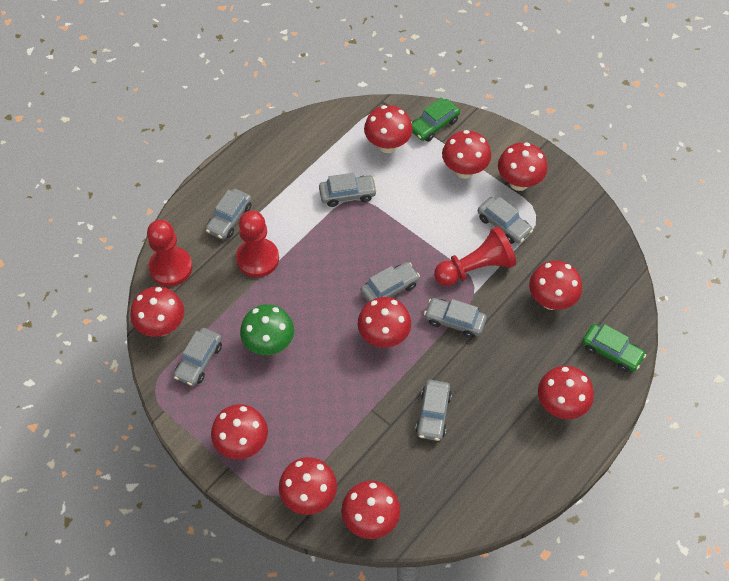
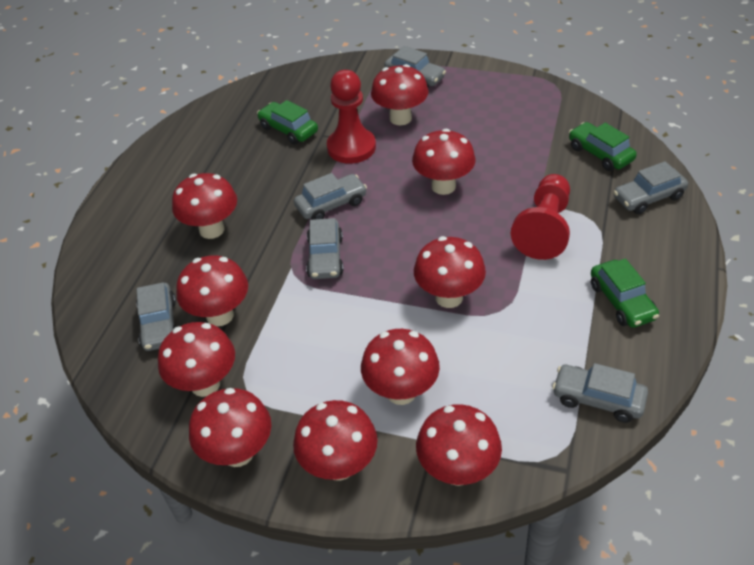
green car: 2 -> 3
green mushroom: 1 -> 0
grey car: 7 -> 6
red pawn: 3 -> 2

